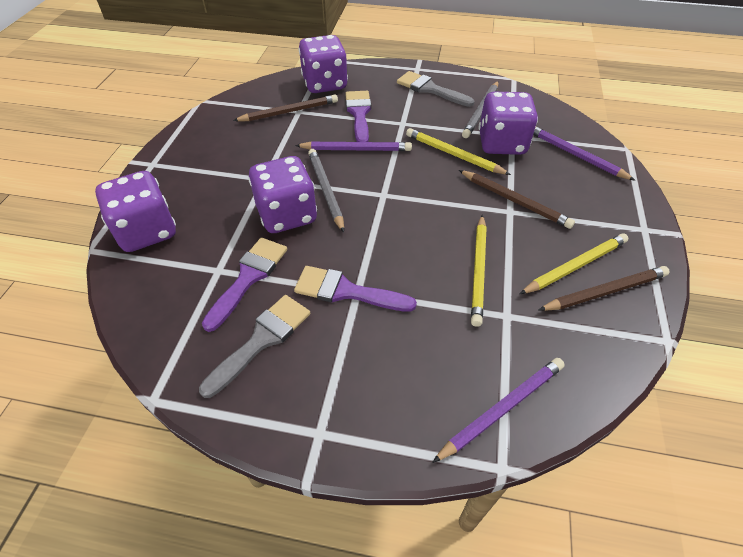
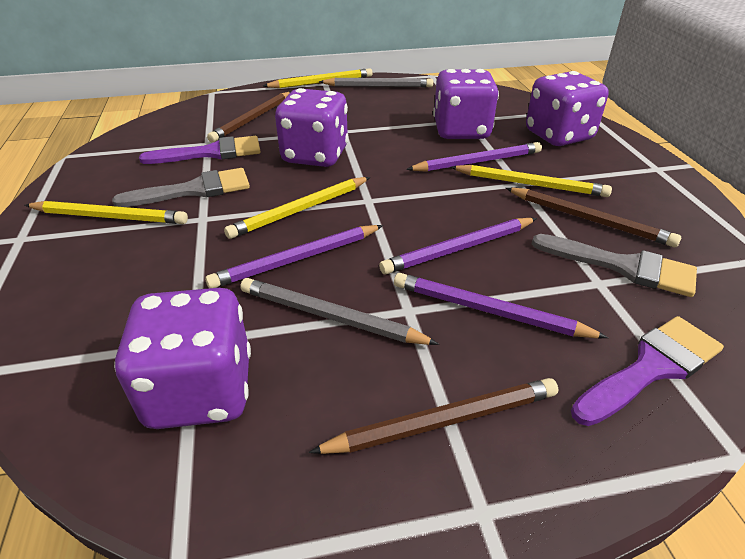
purple brush: 3 -> 2
purple pencil: 3 -> 4
yellow pencil: 3 -> 4

